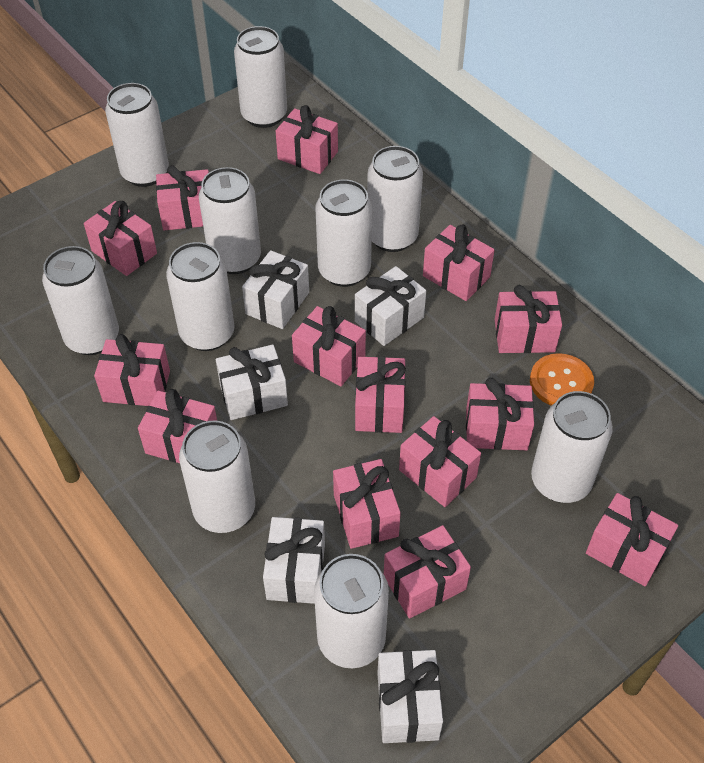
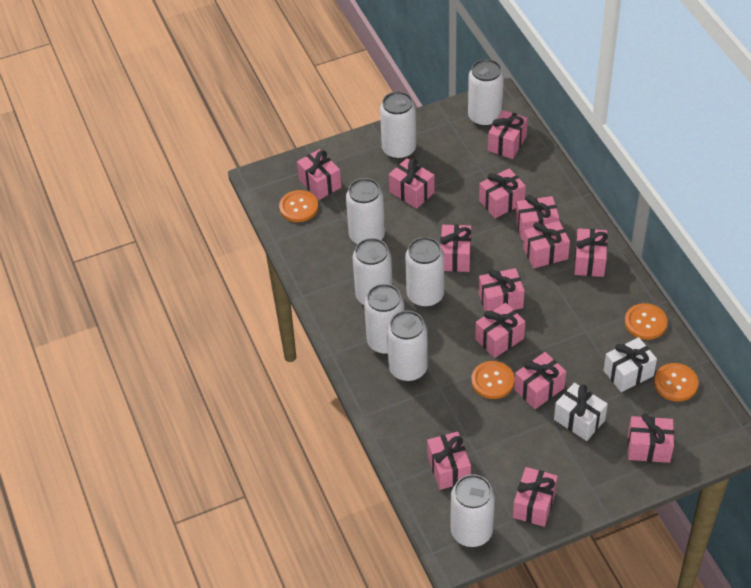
orange button: 1 -> 4
white can: 10 -> 8
white gift: 5 -> 2

